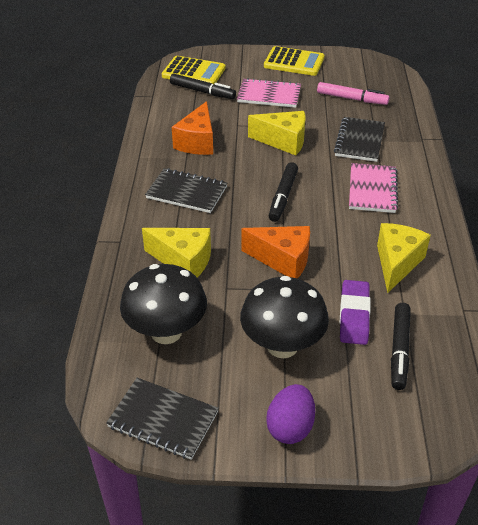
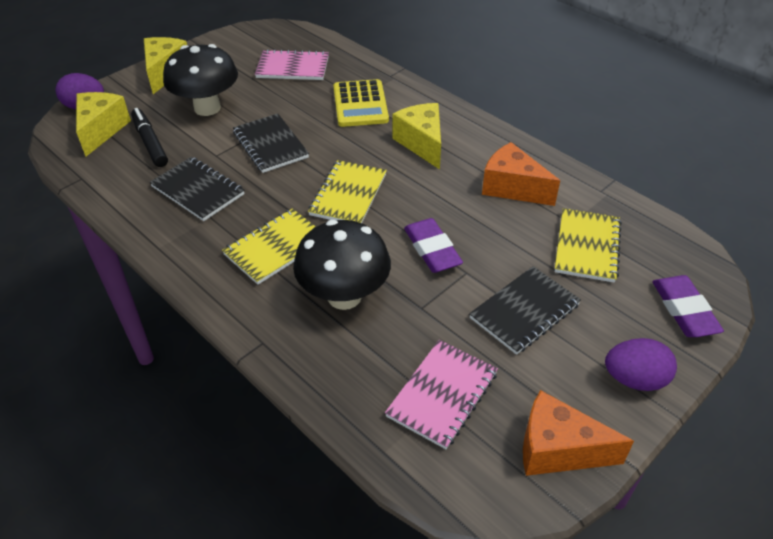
black marker: 3 -> 1
pink marker: 1 -> 0
purple egg: 1 -> 2
purple eraser: 1 -> 2
yellow calculator: 2 -> 1
yellow notebook: 0 -> 3

